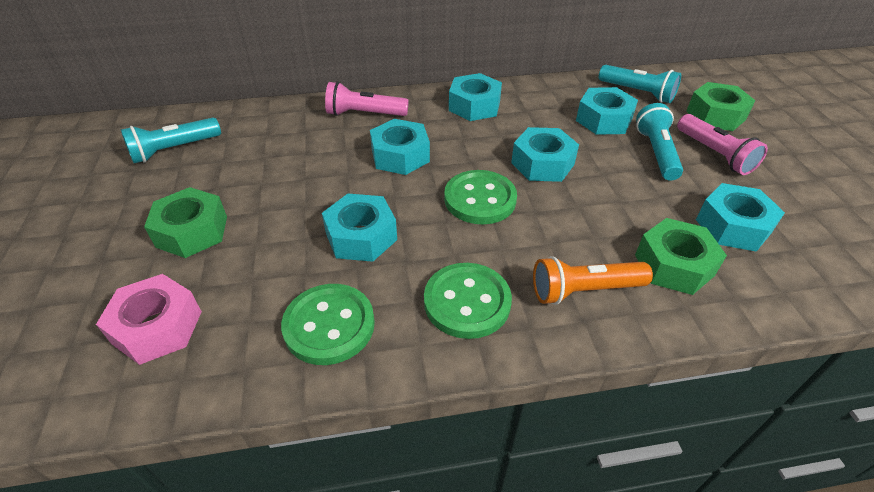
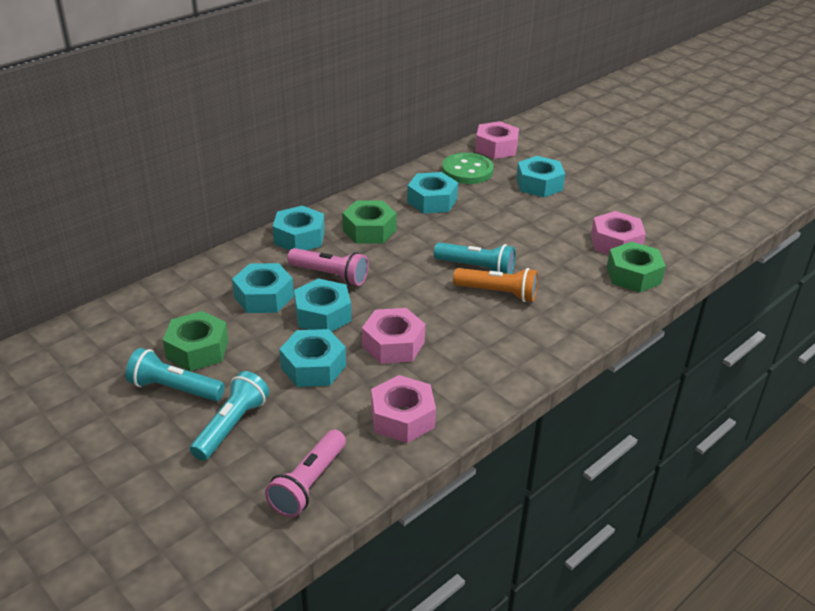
green button: 3 -> 1
pink nut: 1 -> 4

